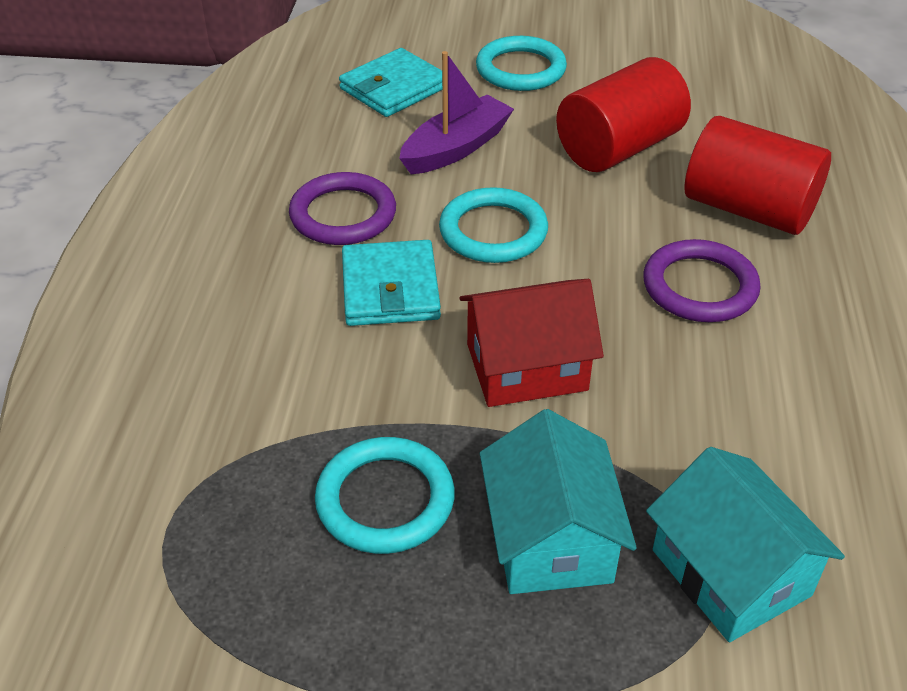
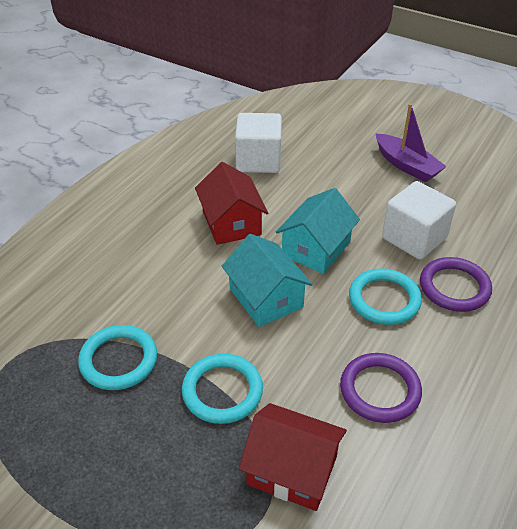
red cylinder: 2 -> 0
red house: 1 -> 2
turquoise wallet: 2 -> 0
white cube: 0 -> 2

